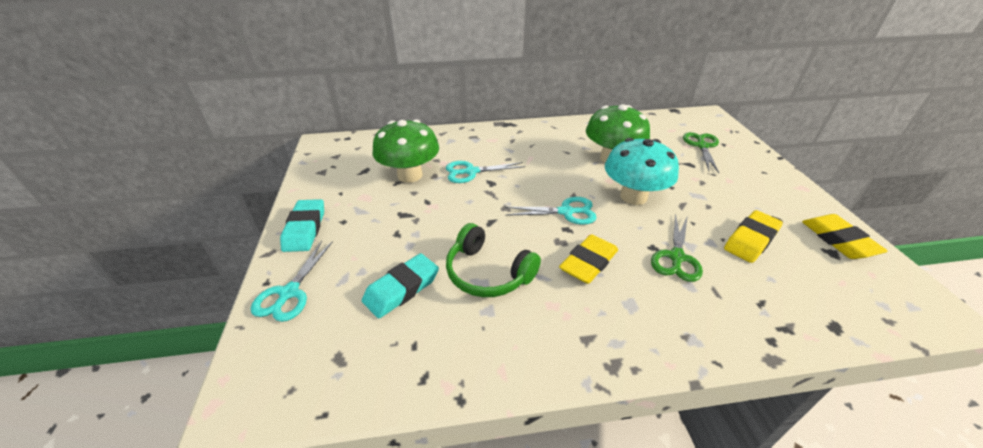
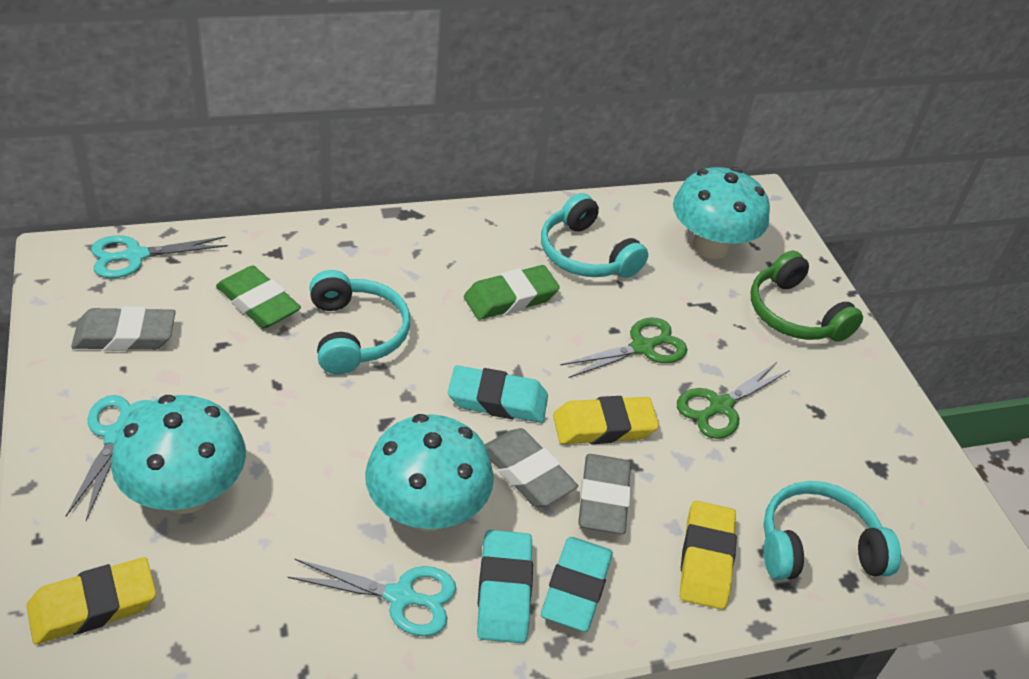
green eraser: 0 -> 2
green mushroom: 2 -> 0
grey eraser: 0 -> 3
turquoise eraser: 2 -> 3
turquoise headphones: 0 -> 3
turquoise mushroom: 1 -> 3

